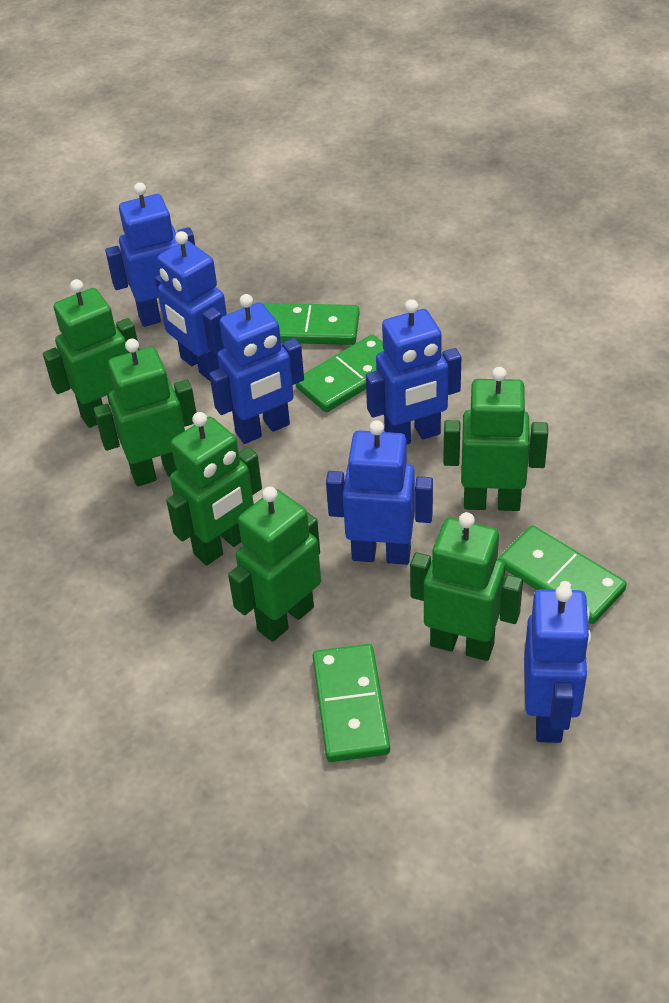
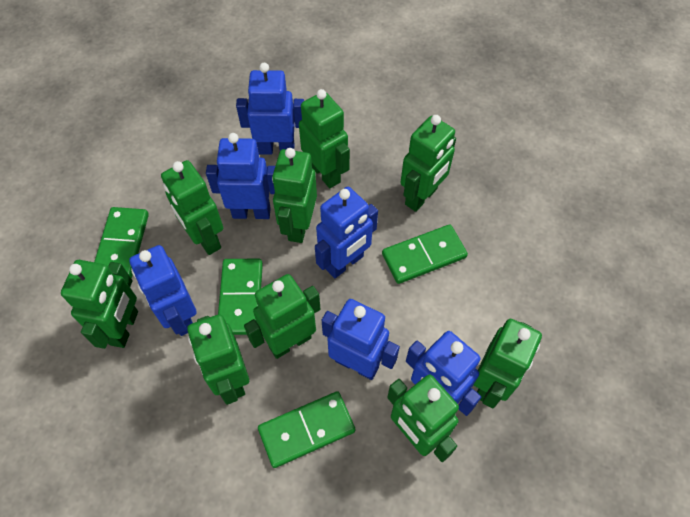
green robot: 6 -> 9

